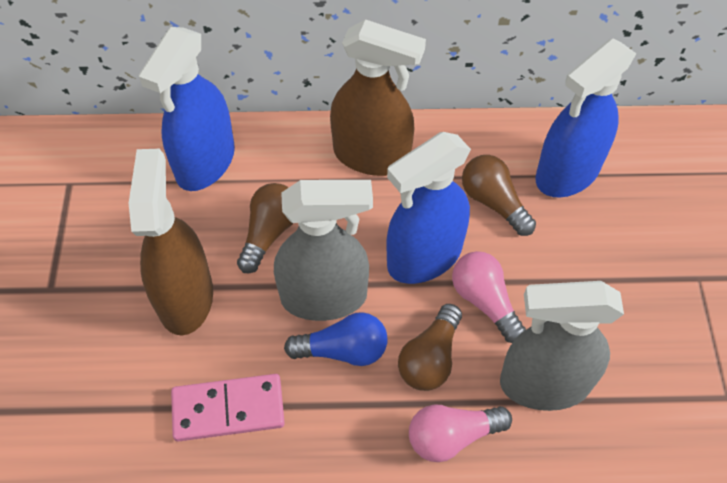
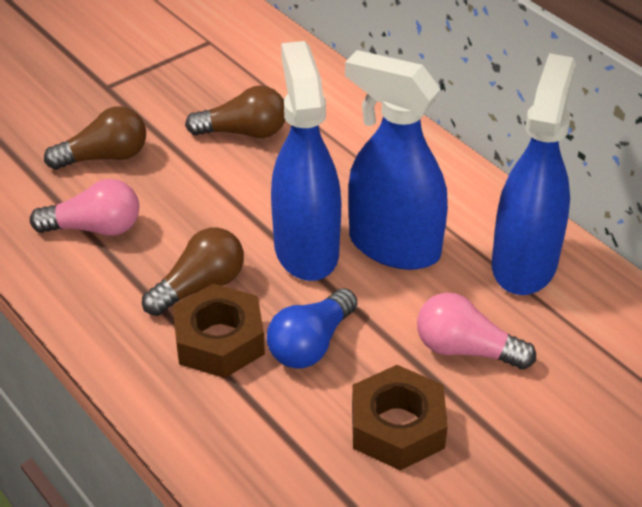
brown nut: 0 -> 2
brown spray bottle: 2 -> 0
grey spray bottle: 2 -> 0
pink domino: 1 -> 0

